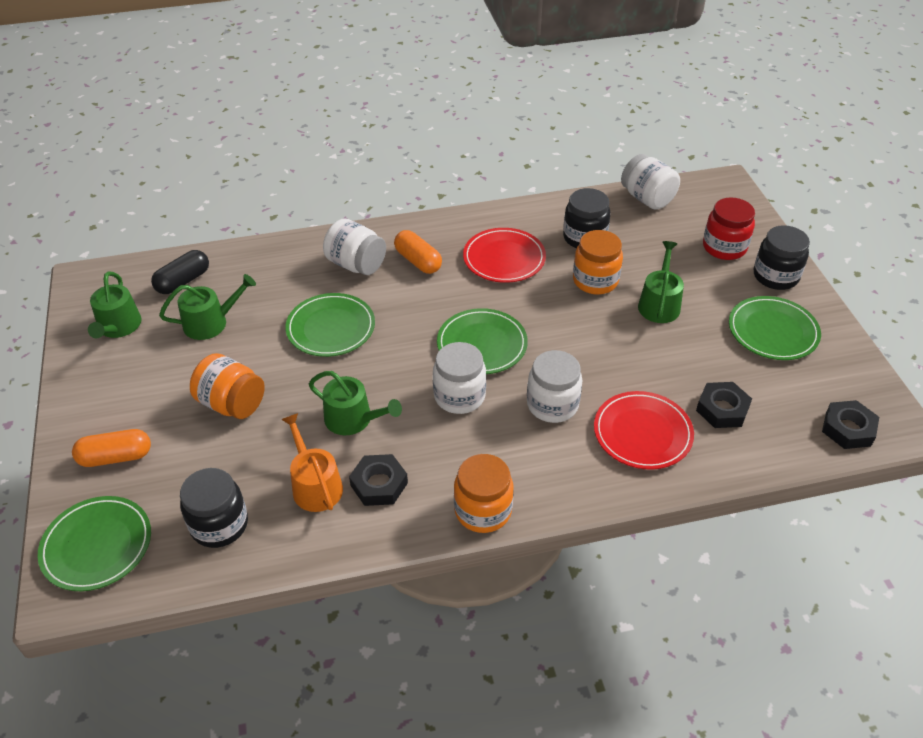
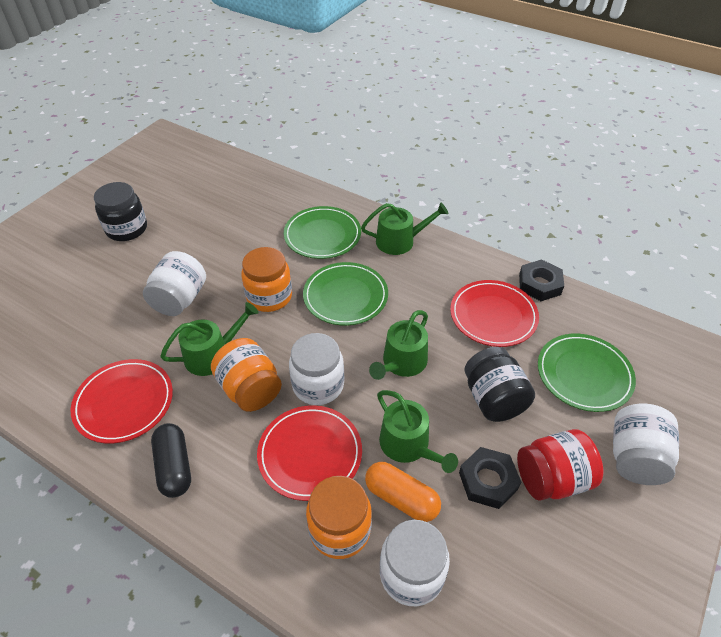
black jar: 3 -> 2
black nut: 3 -> 2
green plate: 4 -> 3
orange capsule: 2 -> 1
orange watering can: 1 -> 0
red plate: 2 -> 3

